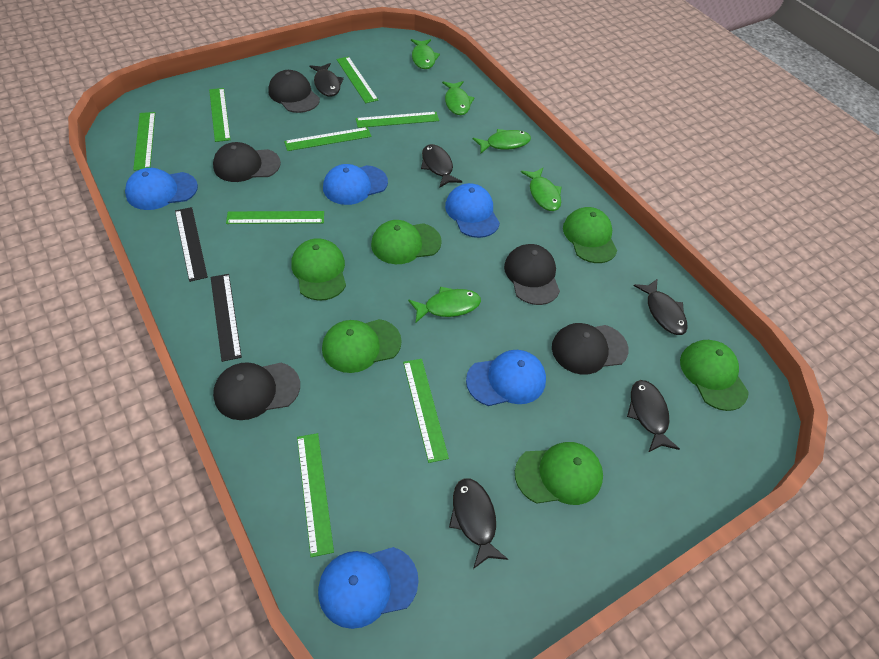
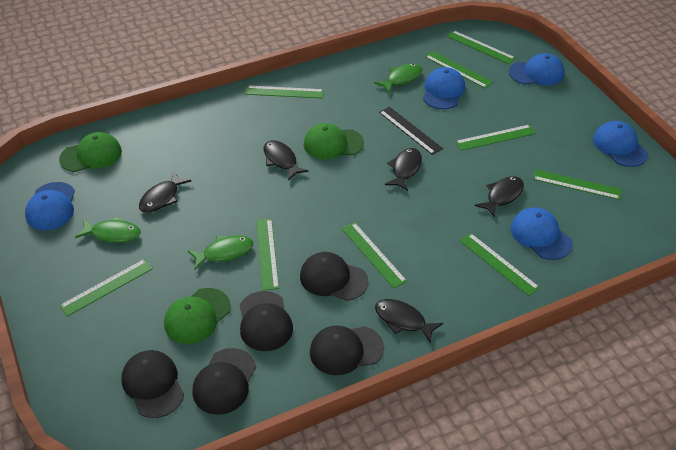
black ruler: 2 -> 1
green cap: 6 -> 3
green fish: 5 -> 3
green ruler: 8 -> 9

